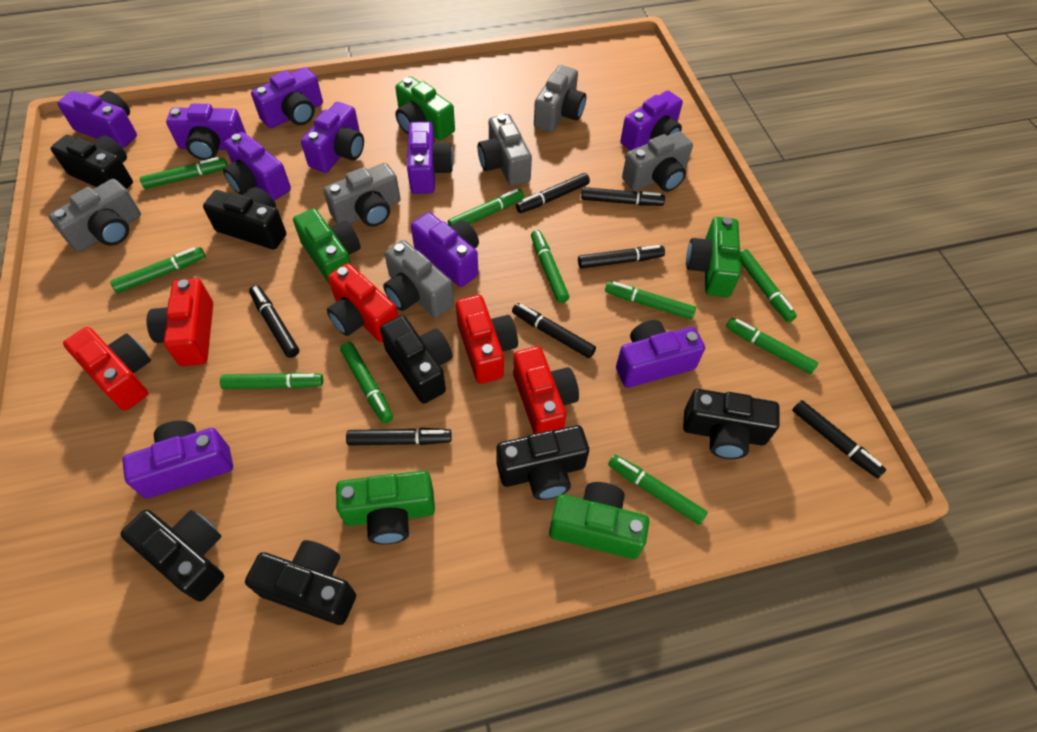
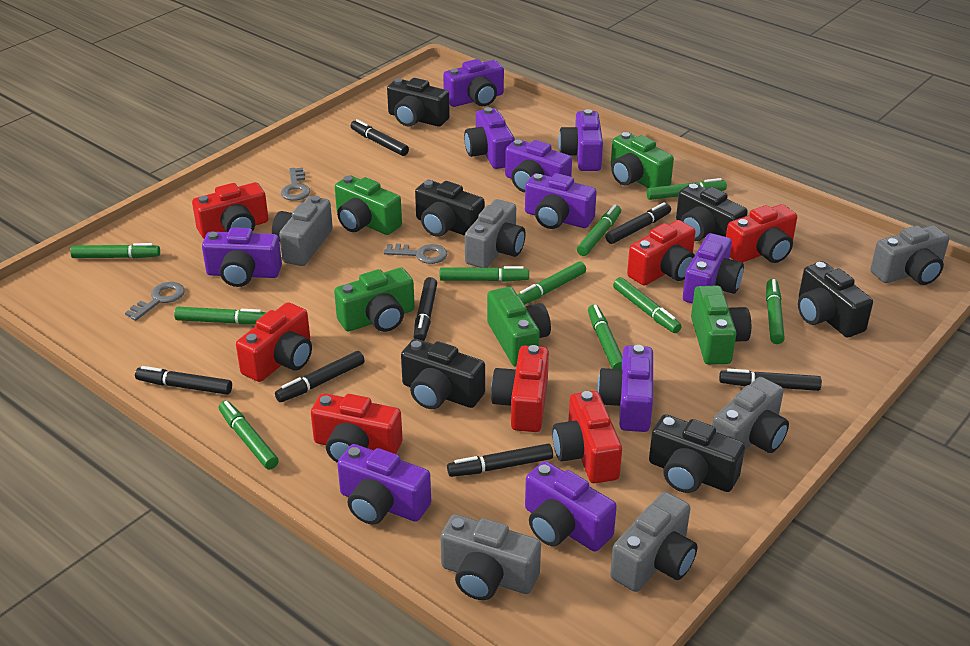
black camera: 7 -> 6
grey key: 0 -> 3
red camera: 5 -> 7

